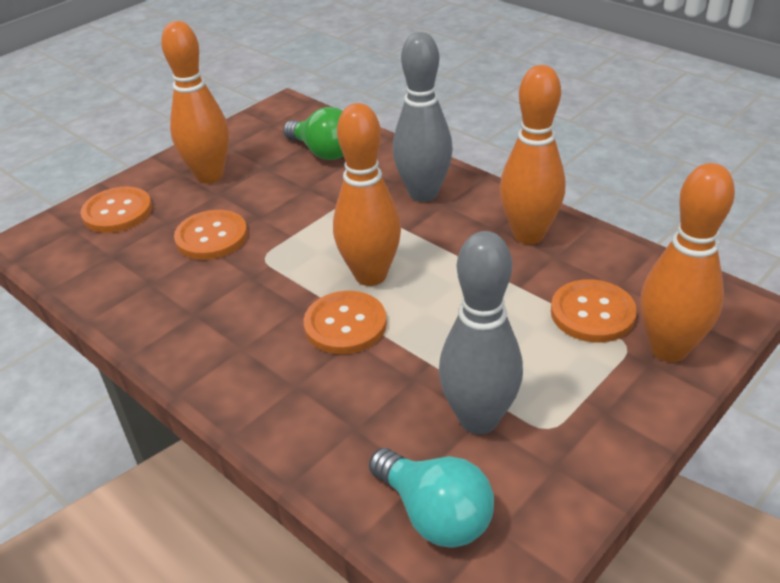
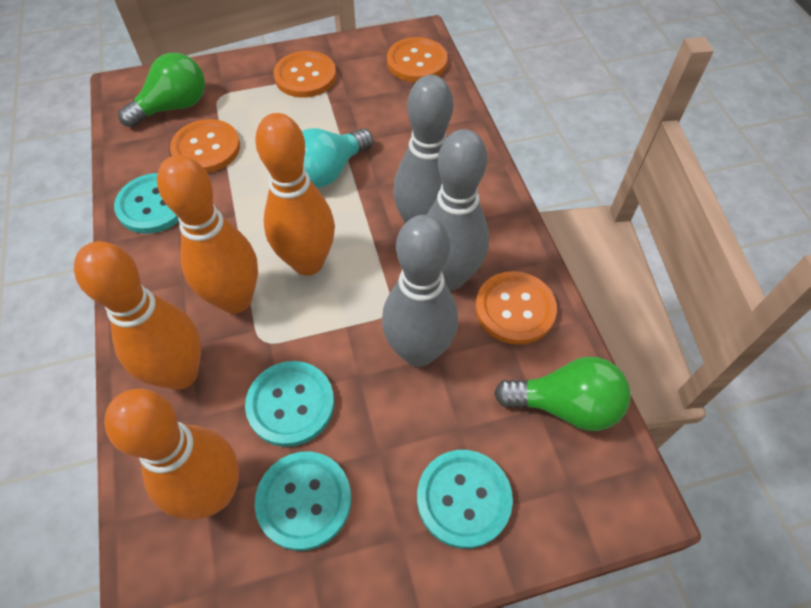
green light bulb: 1 -> 2
grey bowling pin: 2 -> 3
turquoise button: 0 -> 4

